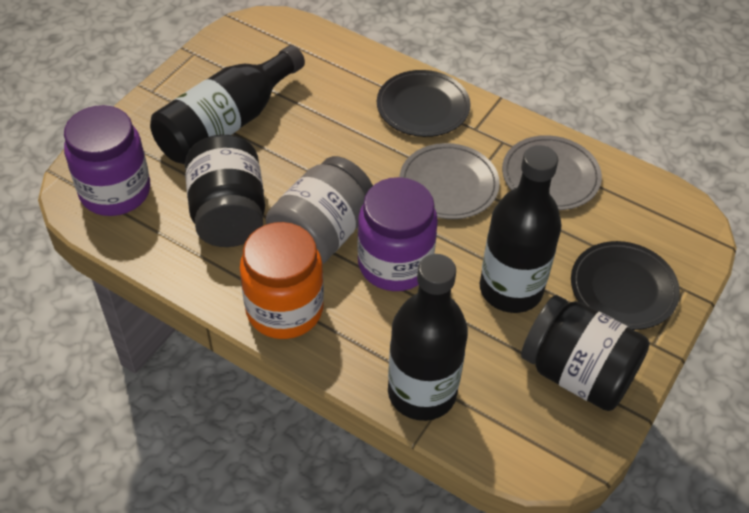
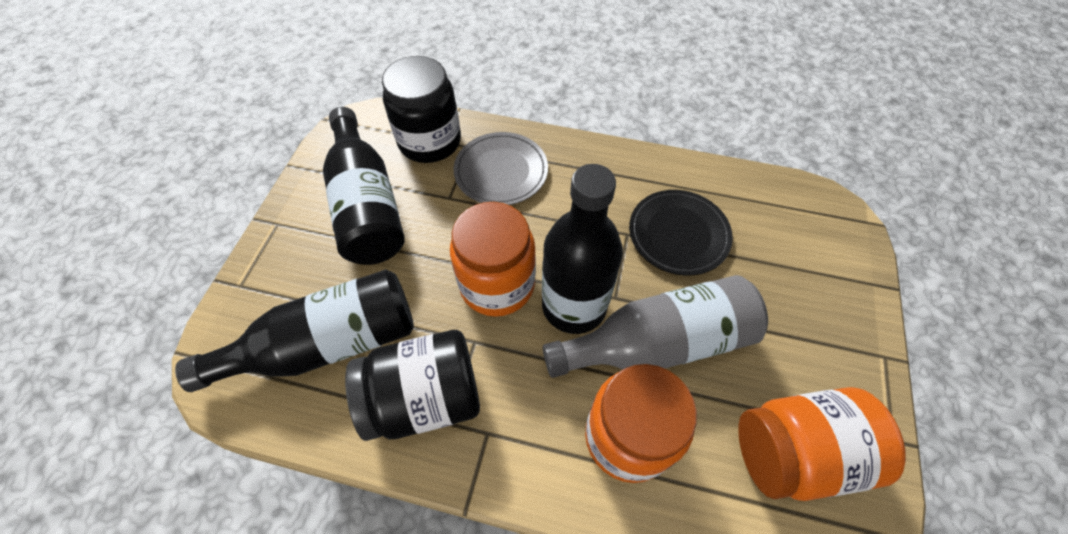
black plate: 2 -> 1
grey bottle: 0 -> 1
grey jar: 1 -> 0
grey plate: 2 -> 1
orange jar: 1 -> 3
purple jar: 2 -> 0

